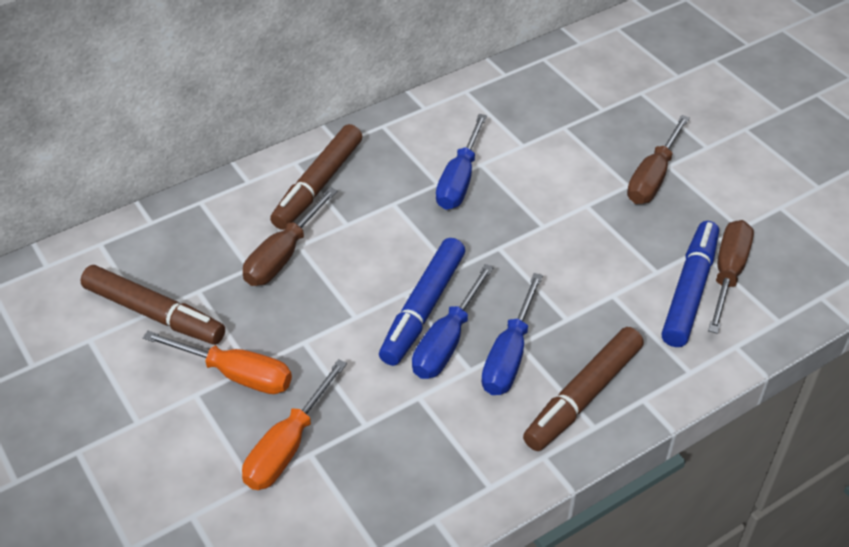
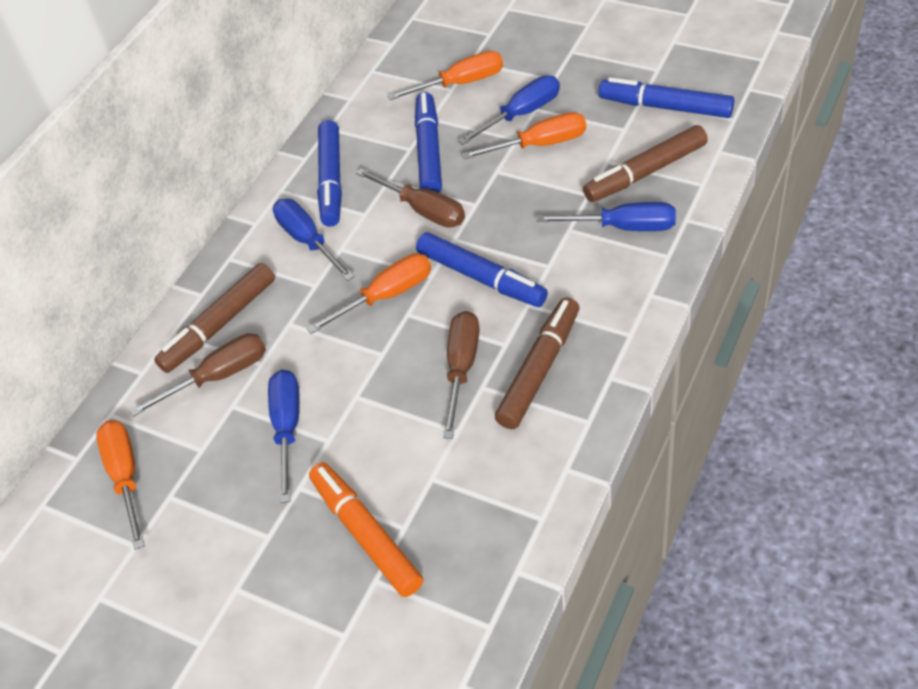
blue marker: 2 -> 4
blue screwdriver: 3 -> 4
orange marker: 0 -> 1
orange screwdriver: 2 -> 4

